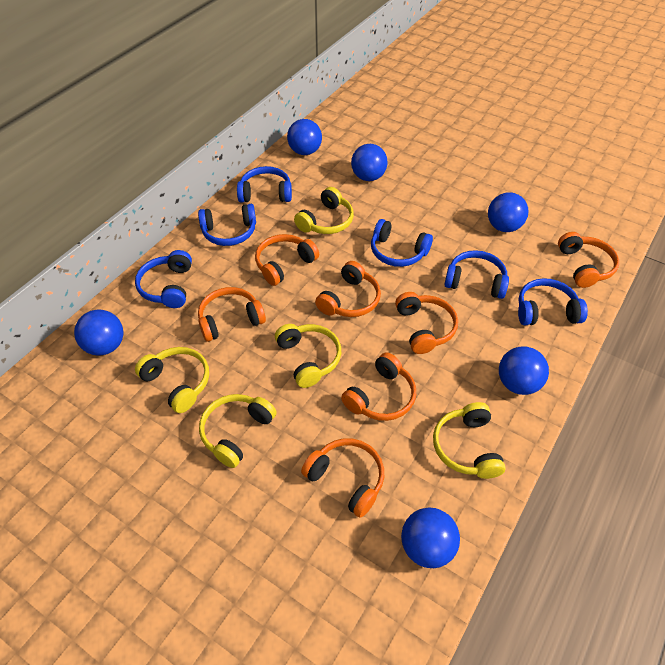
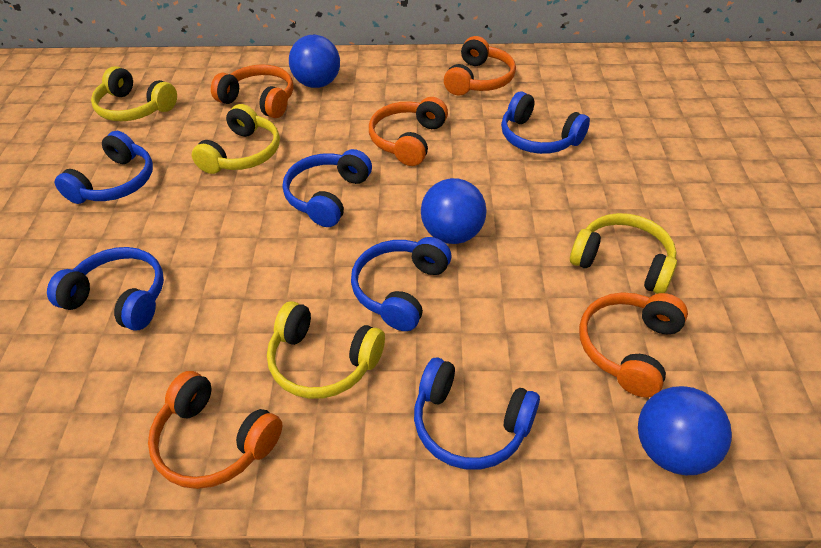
blue ball: 6 -> 3
orange headphones: 7 -> 5
yellow headphones: 5 -> 4

